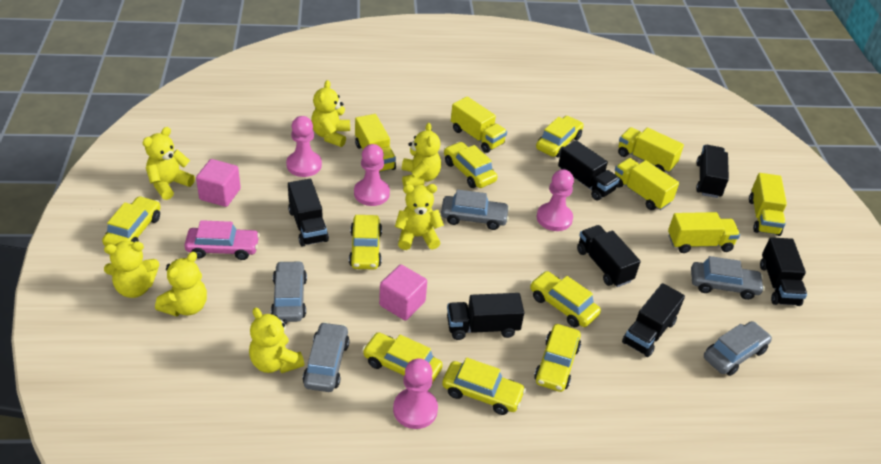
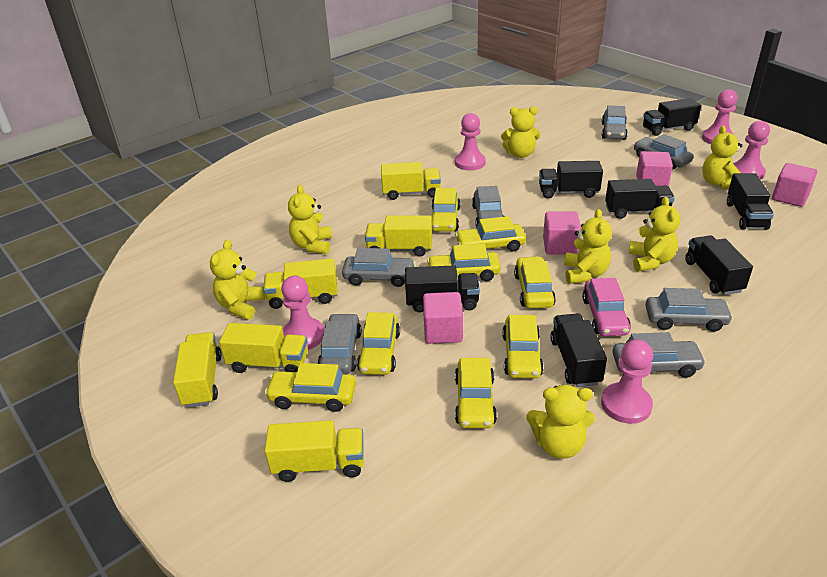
grey car: 5 -> 7
pink cube: 2 -> 4
pink pawn: 4 -> 5

